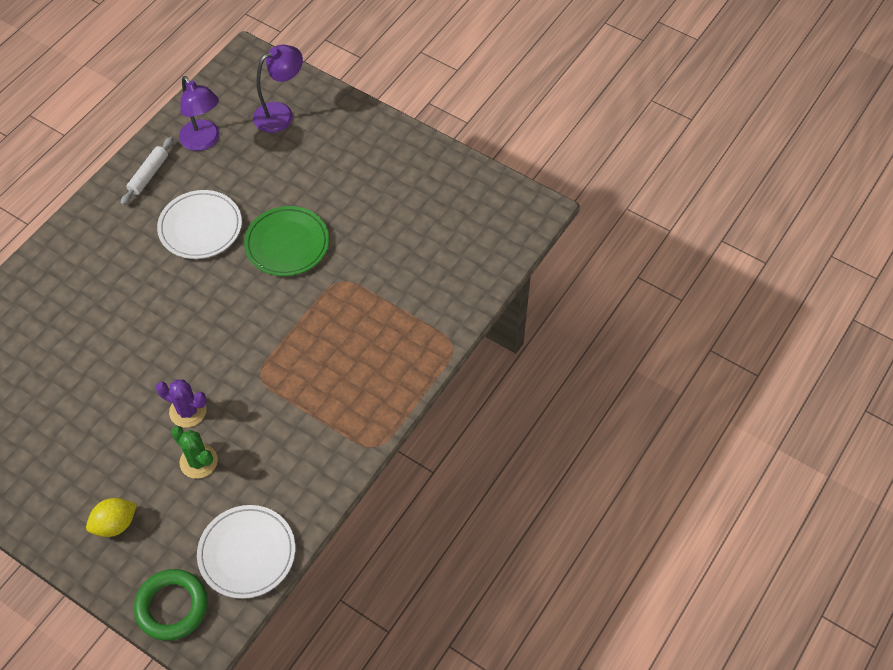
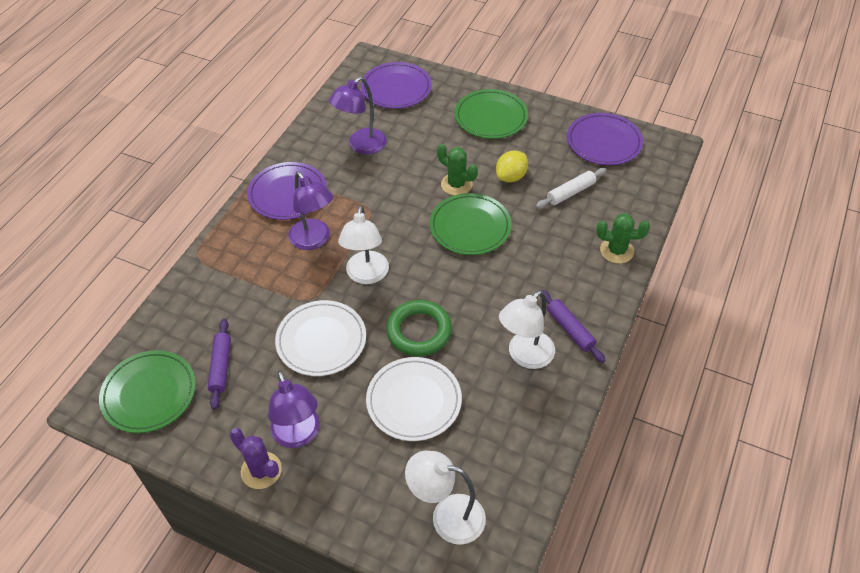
green cactus: 1 -> 2
green plate: 1 -> 3
purple lamp: 2 -> 3
purple plate: 0 -> 3
purple rolling pin: 0 -> 2
white lamp: 0 -> 3

